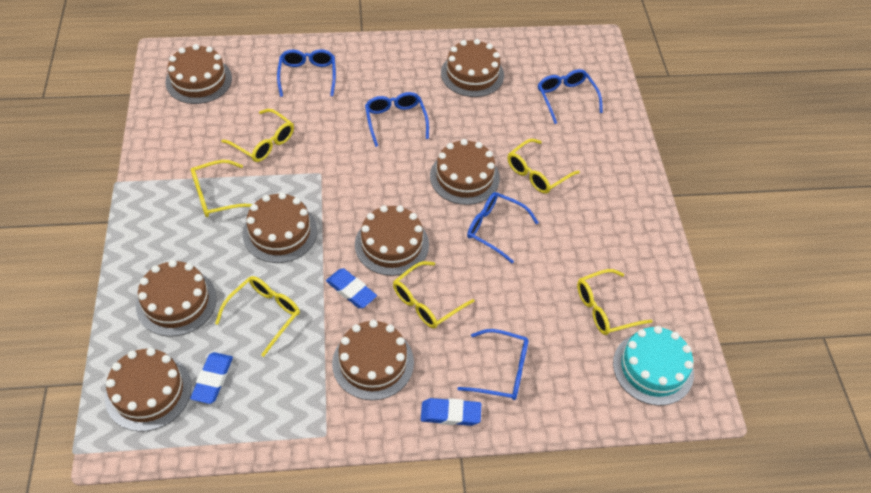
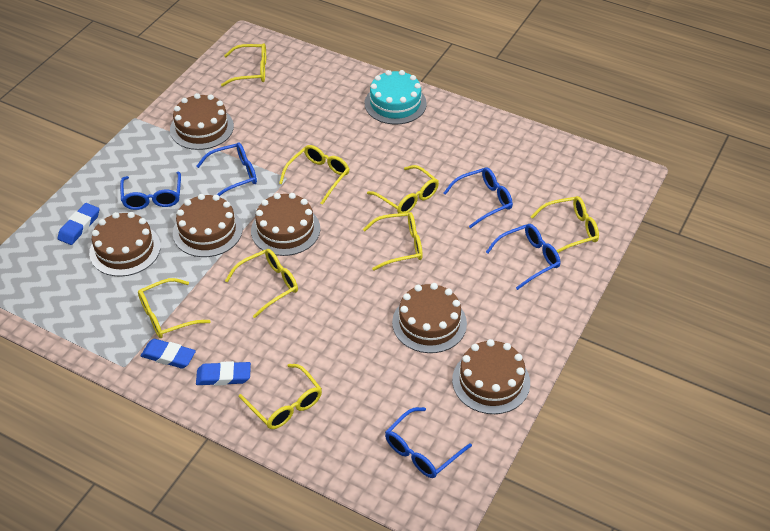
brown cake: 8 -> 6
yellow glasses: 6 -> 8

